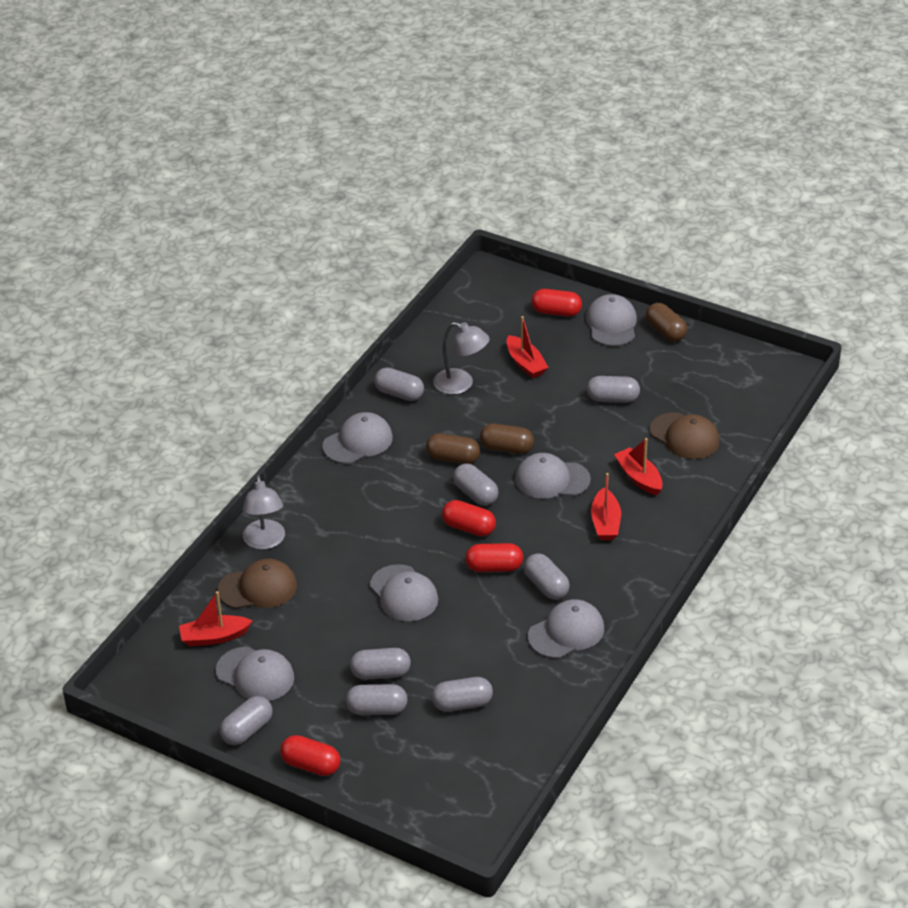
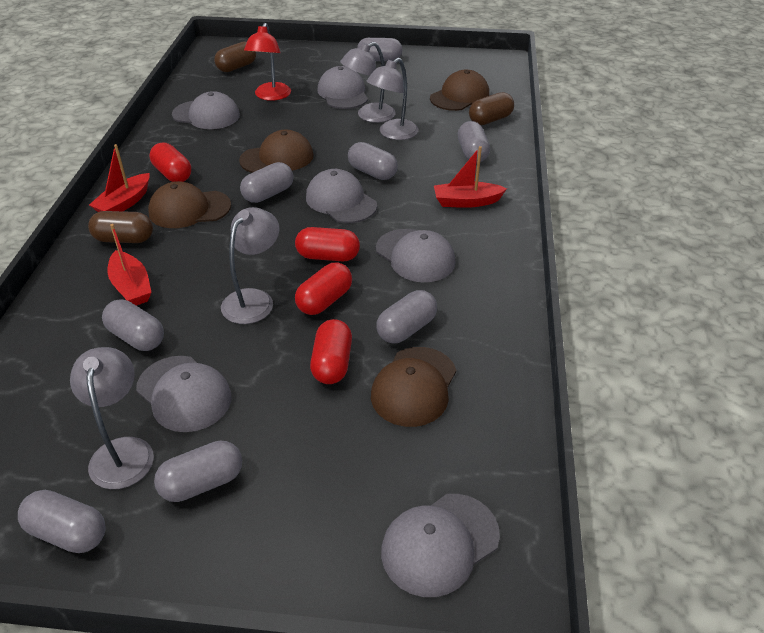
brown cap: 2 -> 4
grey lamp: 2 -> 4
red boat: 4 -> 3
red lamp: 0 -> 1

